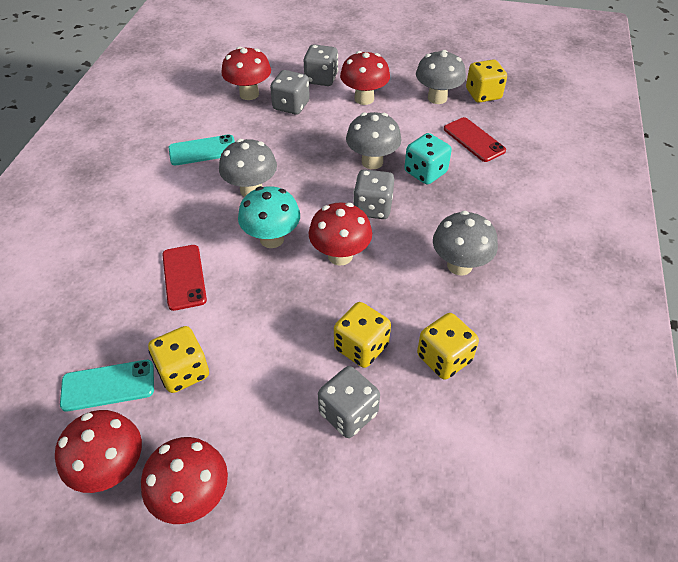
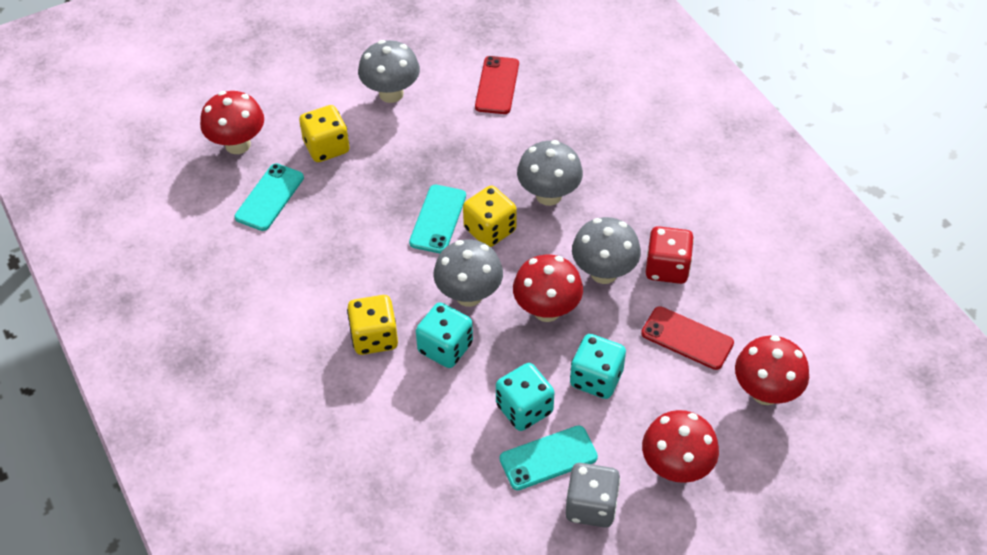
grey dice: 4 -> 1
red dice: 0 -> 1
red mushroom: 5 -> 4
turquoise dice: 1 -> 3
turquoise mushroom: 1 -> 0
turquoise phone: 2 -> 3
yellow dice: 4 -> 3

